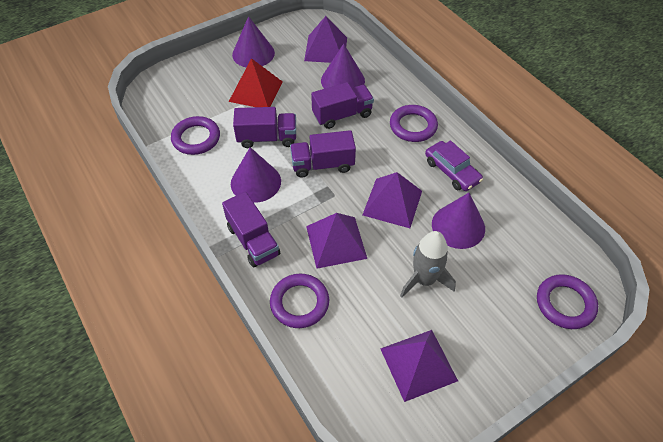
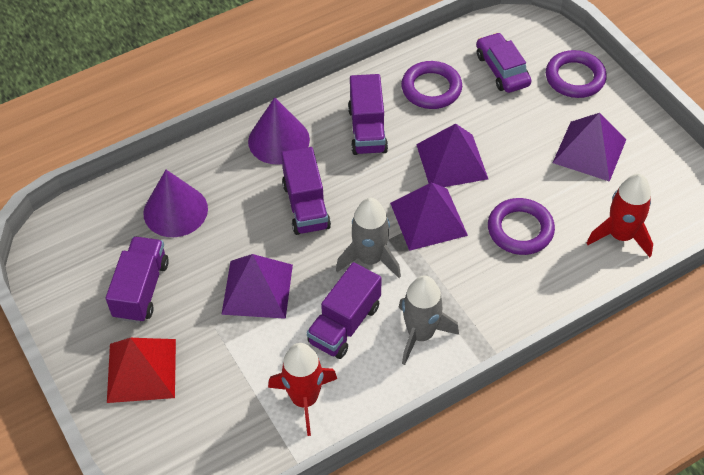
grey rocket: 1 -> 2
purple cone: 4 -> 2
purple ring: 4 -> 3
red rocket: 0 -> 2

